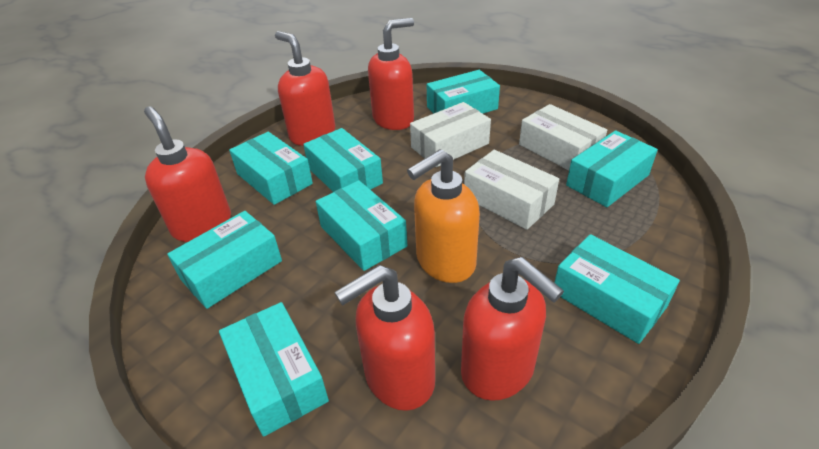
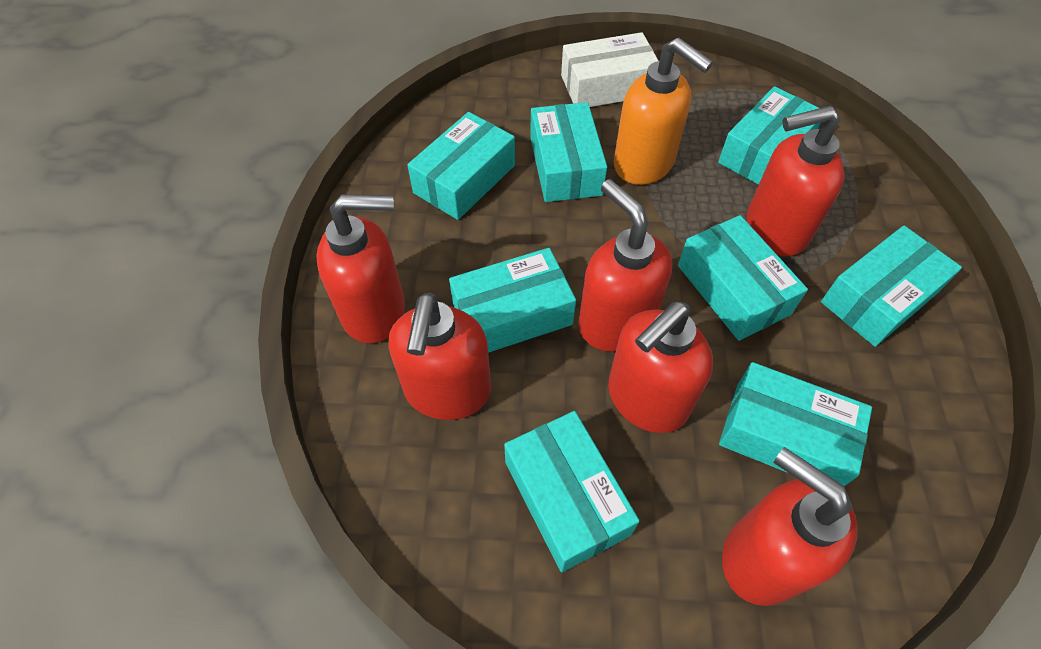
red soap dispenser: 5 -> 6
white box: 3 -> 1

